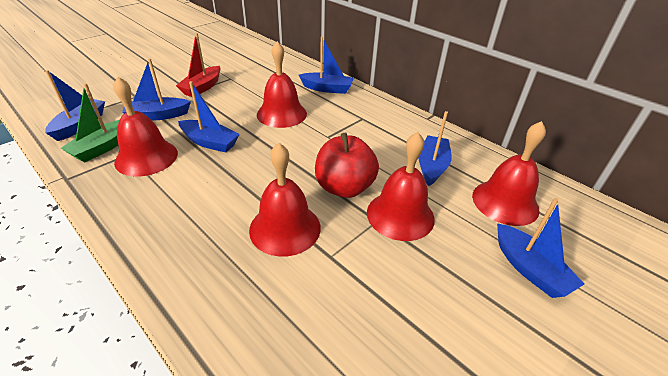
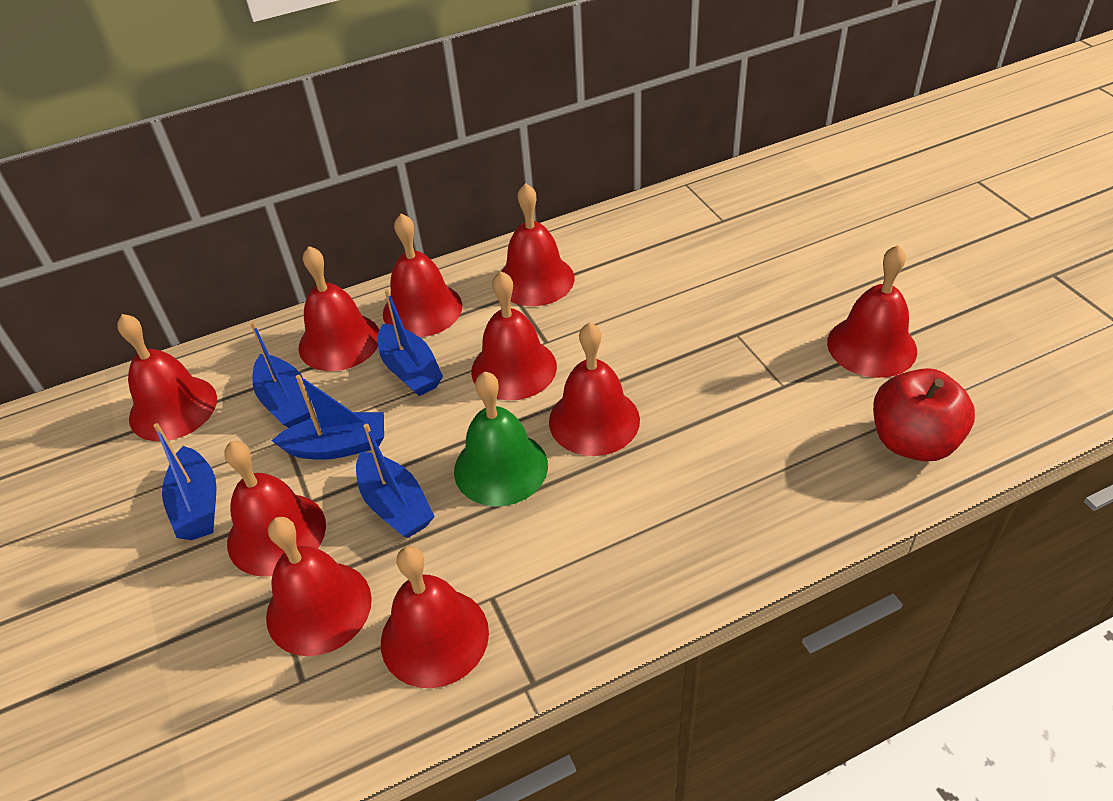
blue boat: 6 -> 5
green bell: 0 -> 1
green boat: 1 -> 0
red bell: 5 -> 10
red boat: 1 -> 0

